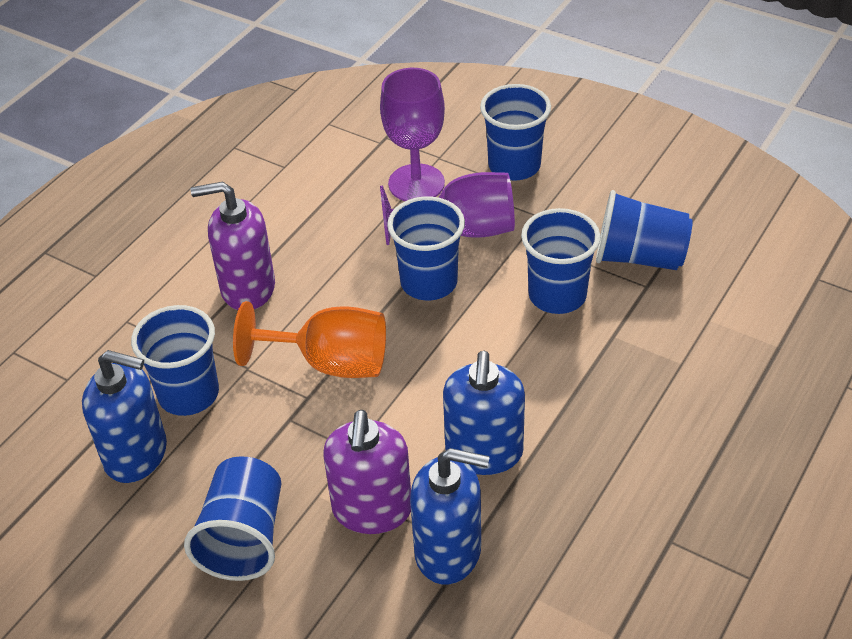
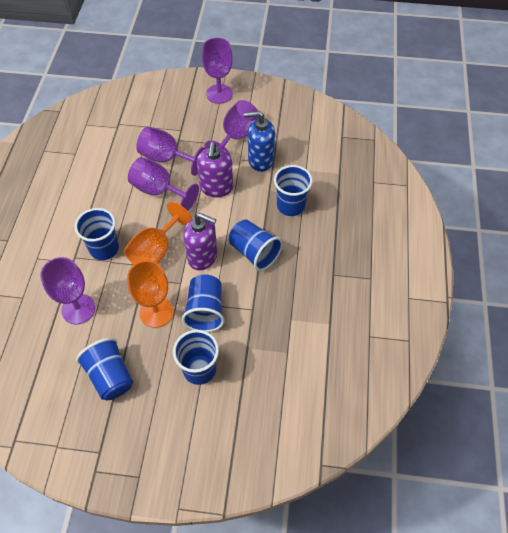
blue soap dispenser: 3 -> 1
orange goblet: 1 -> 2
purple goblet: 2 -> 5

